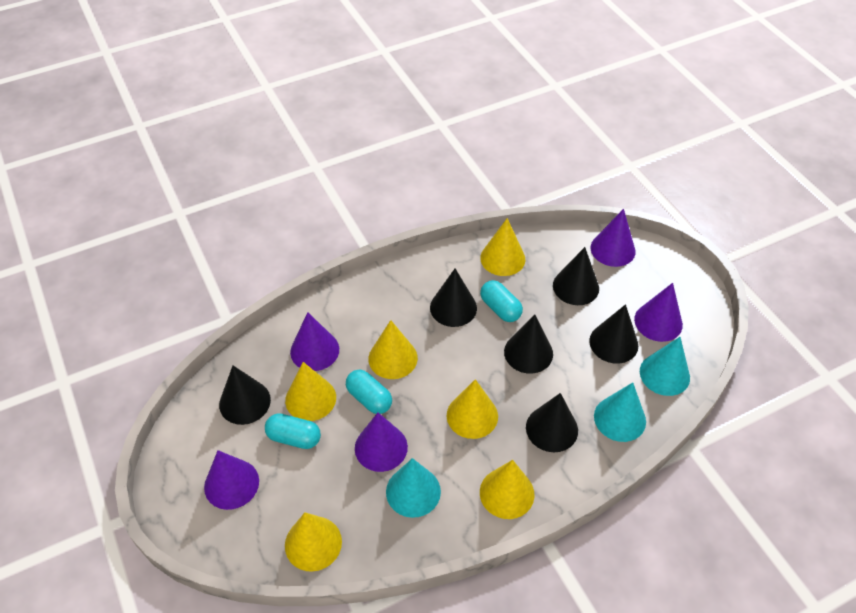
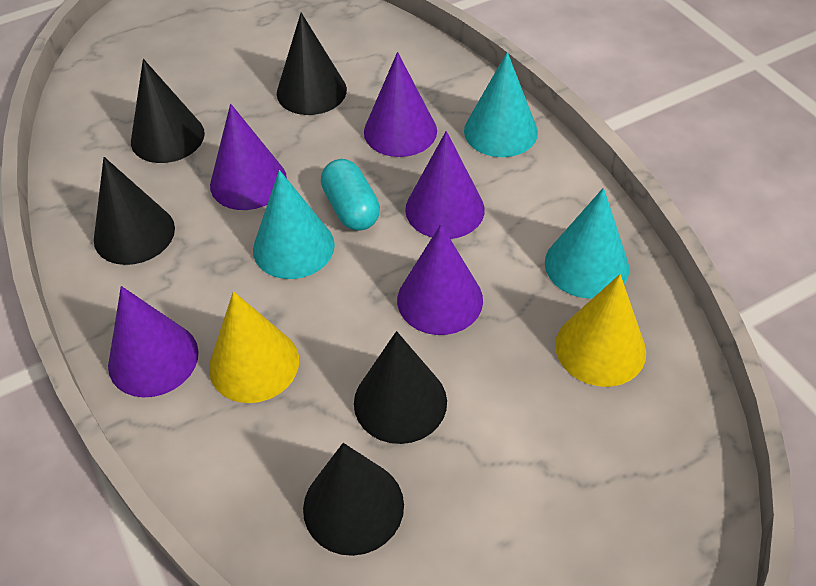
black cone: 6 -> 5
turquoise capsule: 3 -> 1
yellow cone: 6 -> 2

